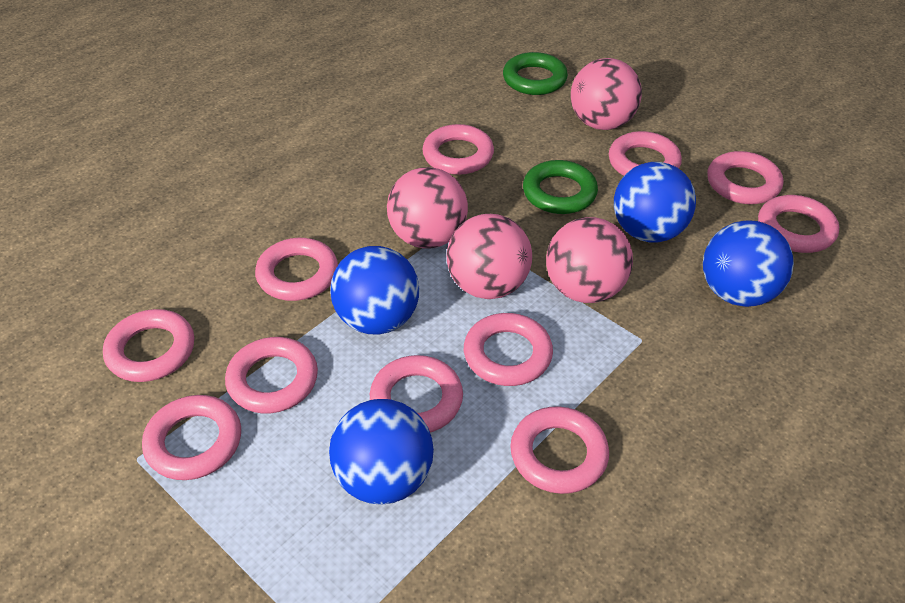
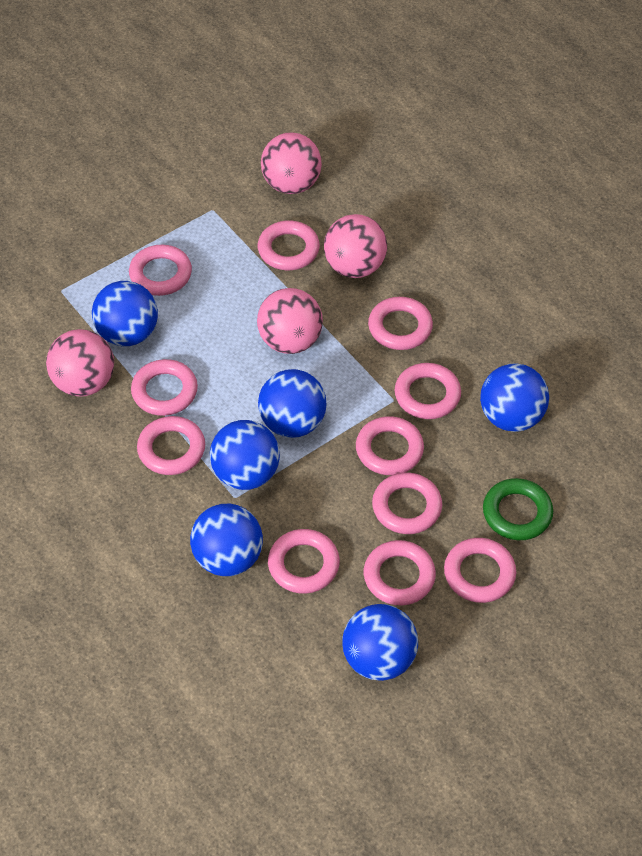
blue ball: 4 -> 6
green ring: 2 -> 1

